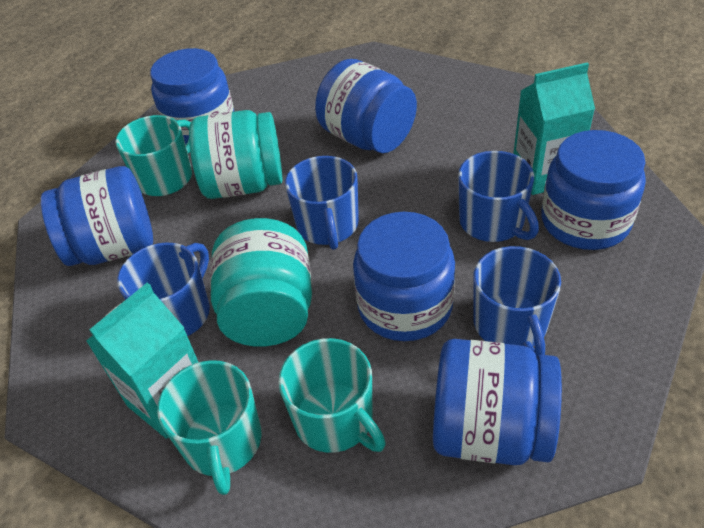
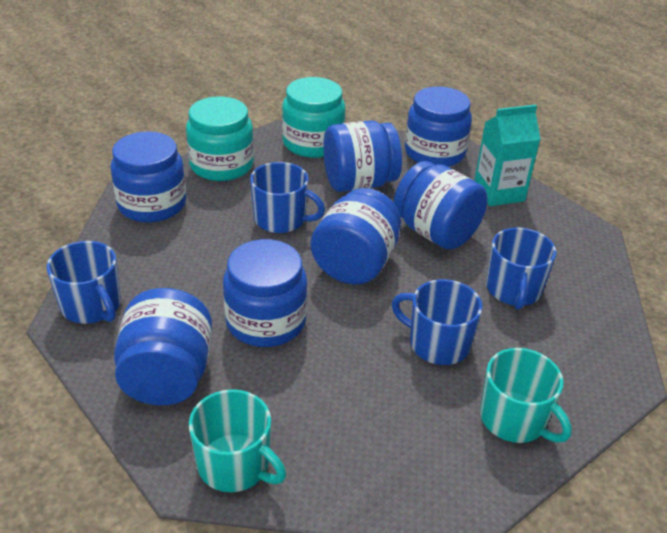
blue jar: 6 -> 7
turquoise carton: 2 -> 1
turquoise mug: 3 -> 2

